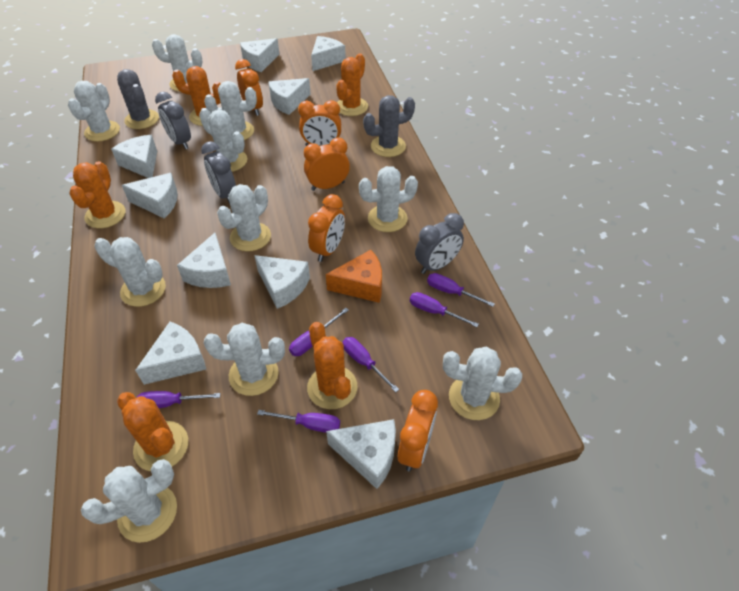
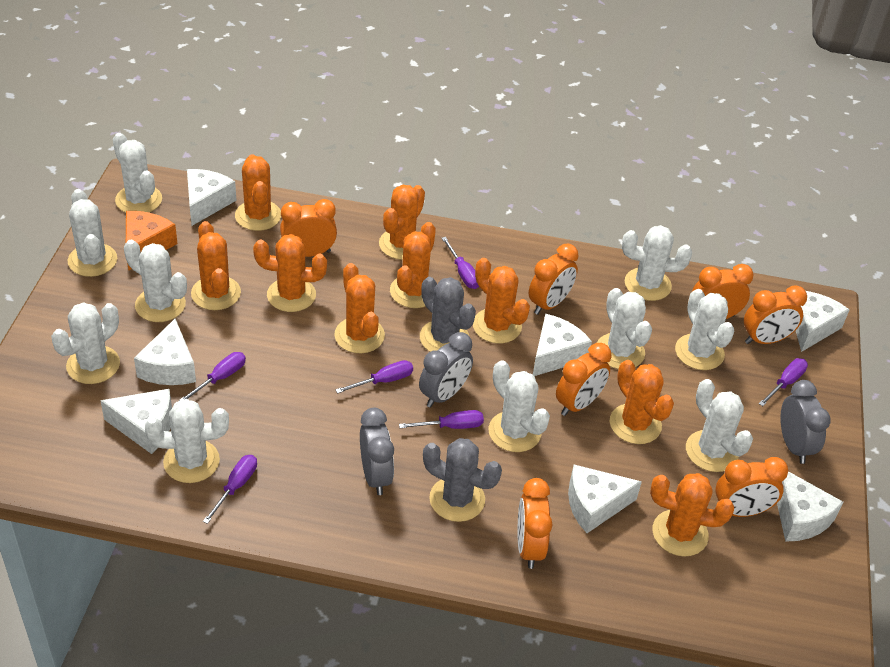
orange cactus: 5 -> 9
orange clock: 5 -> 7
white cheese: 9 -> 7

